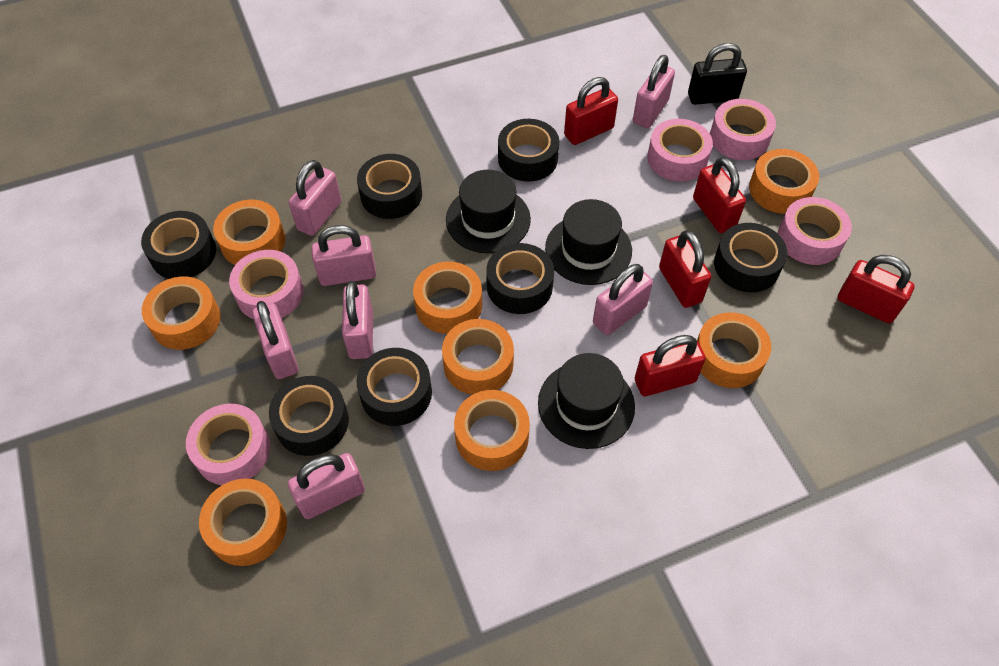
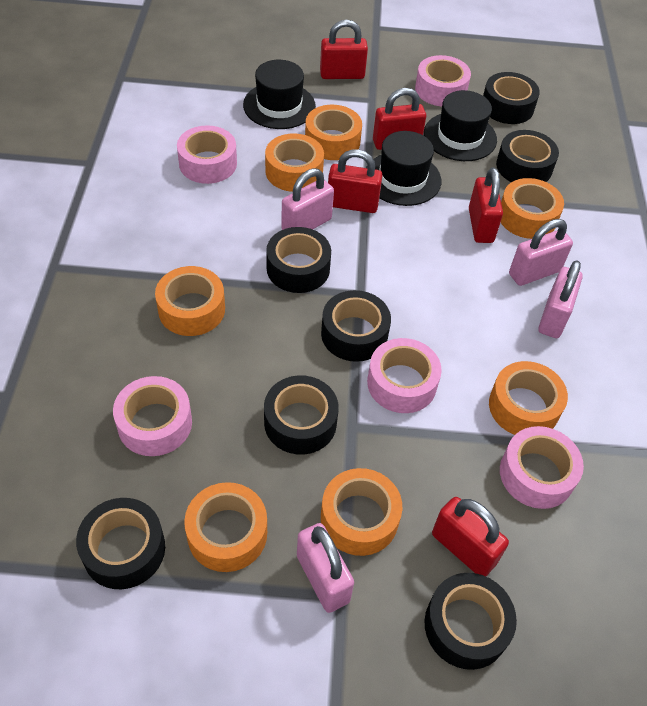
black padlock: 1 -> 0
orange tape: 8 -> 7
pink padlock: 7 -> 4

